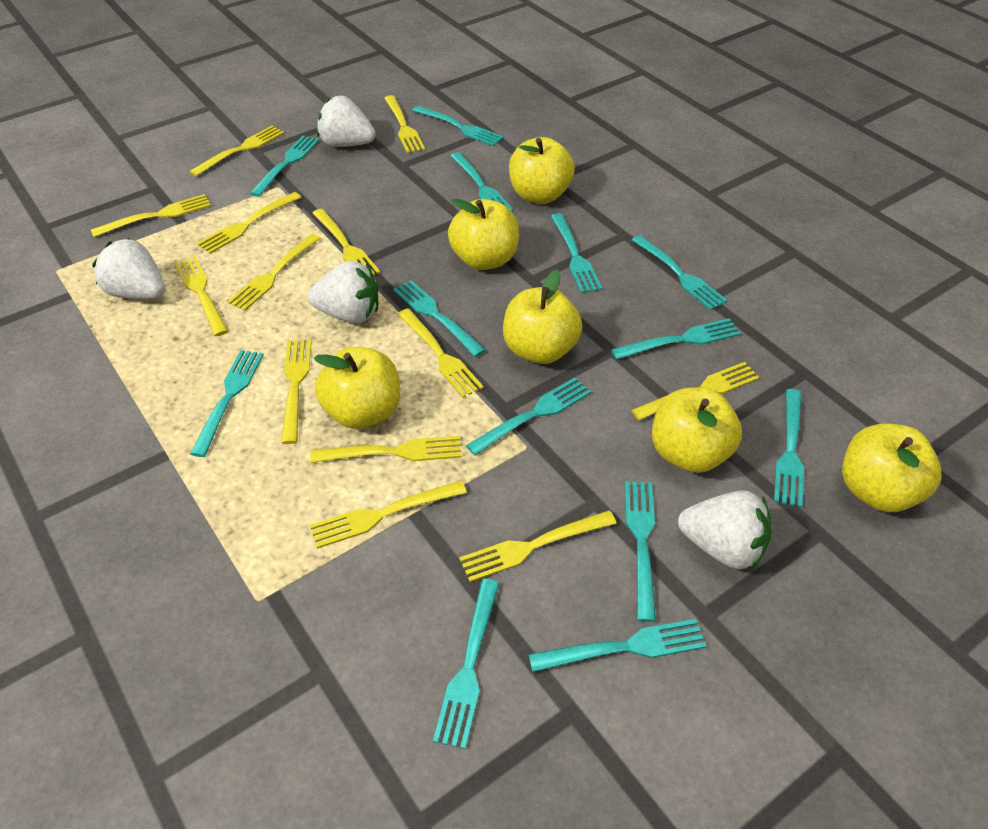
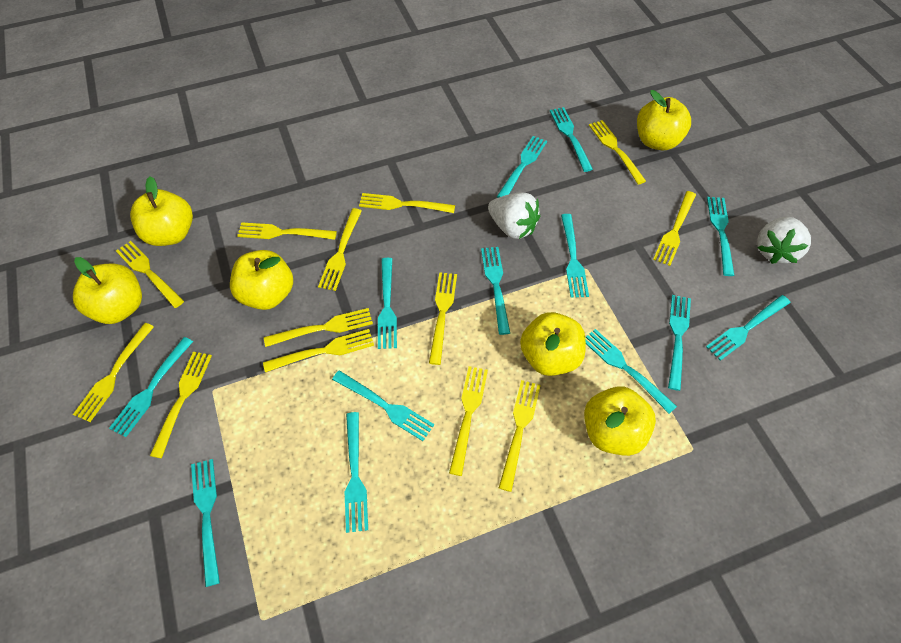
white strawberry: 4 -> 2

